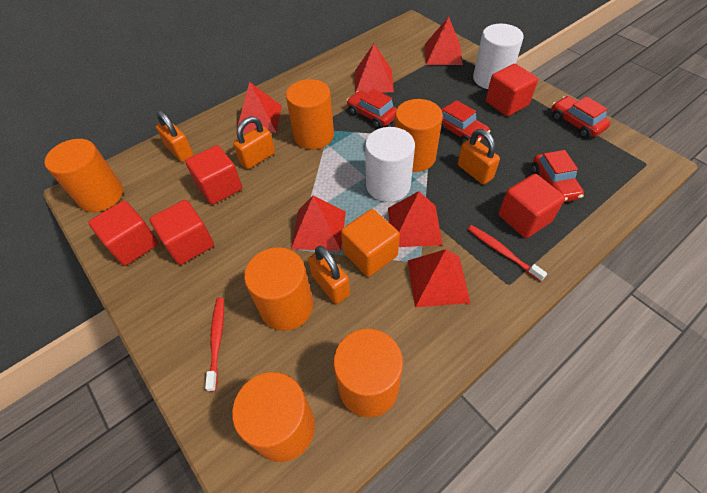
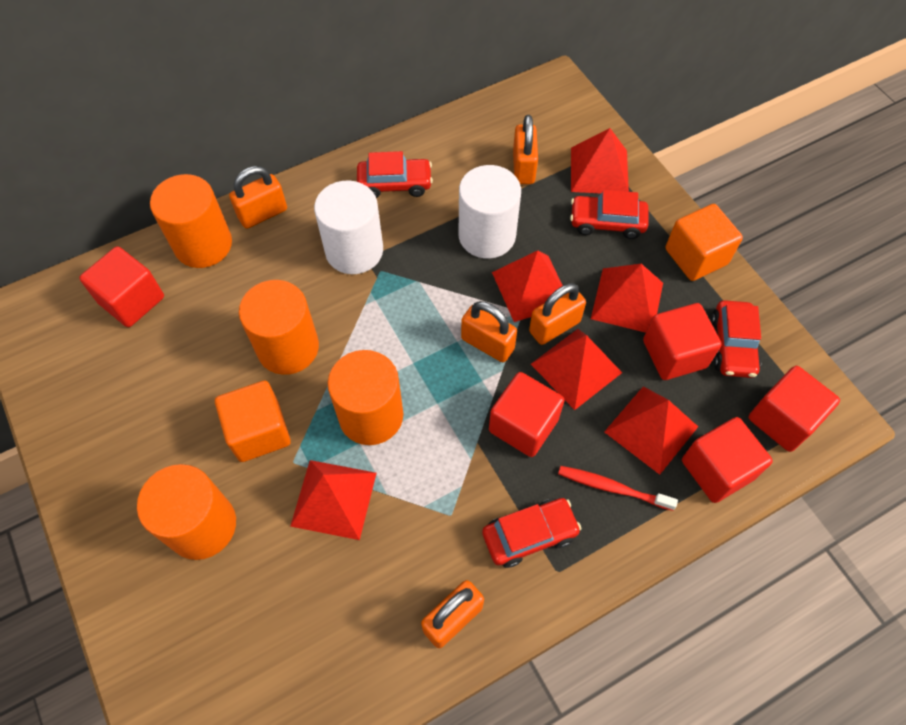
orange cube: 1 -> 2
orange cylinder: 6 -> 4
orange padlock: 4 -> 5
red toothbrush: 2 -> 1

